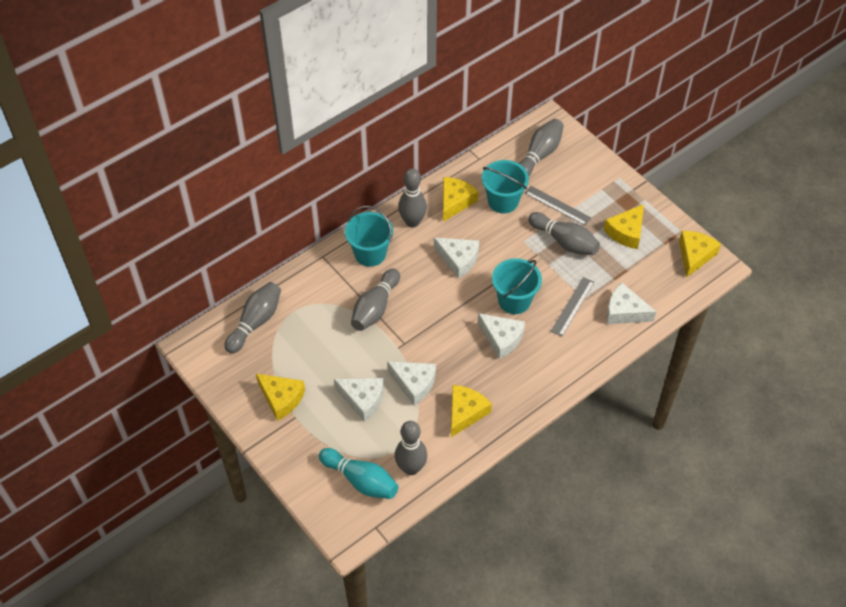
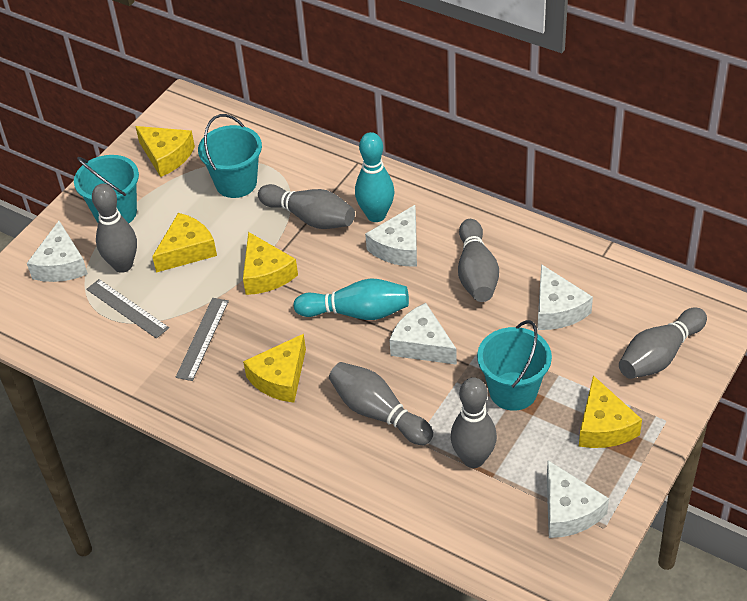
turquoise bowling pin: 1 -> 2

